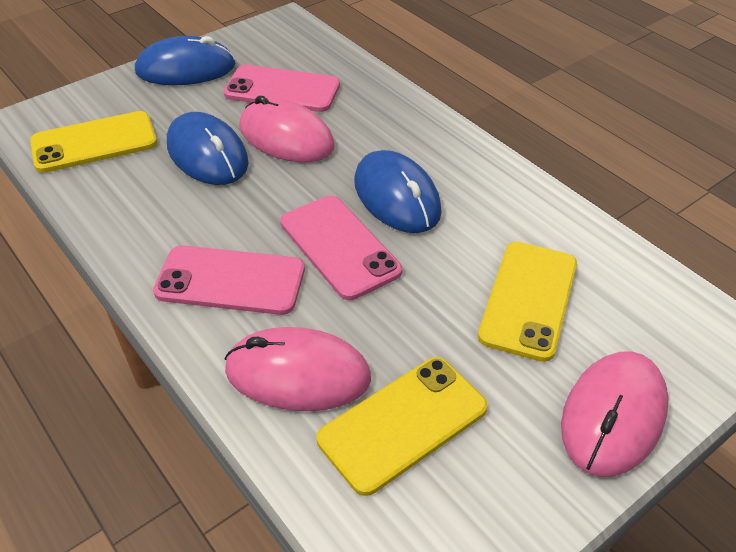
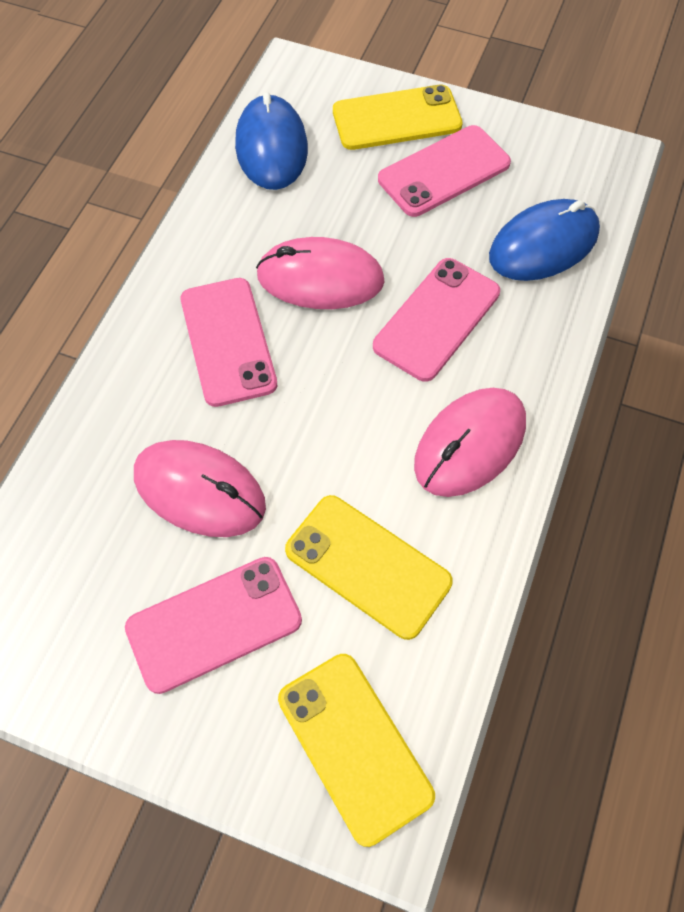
blue mouse: 3 -> 2
pink phone: 3 -> 4

